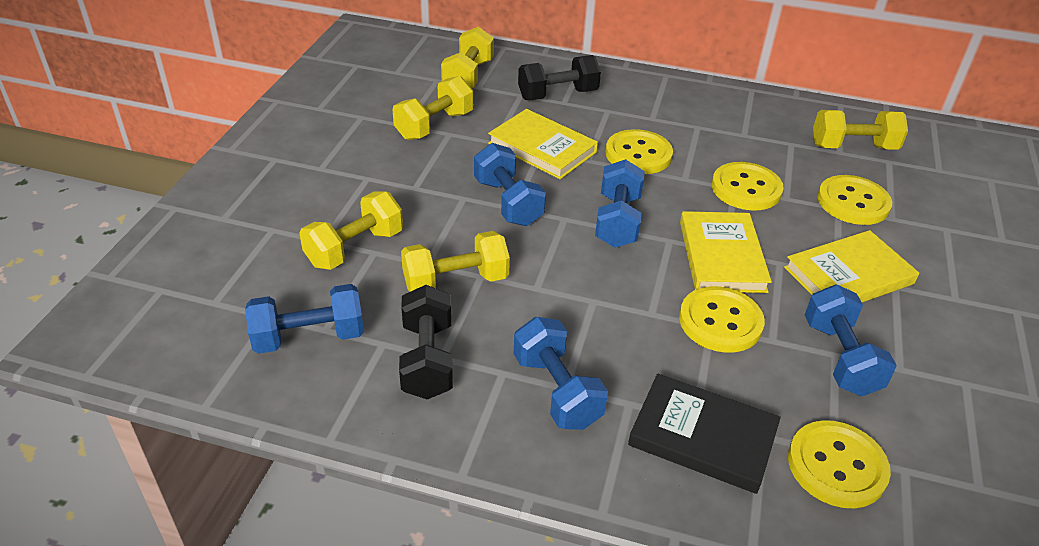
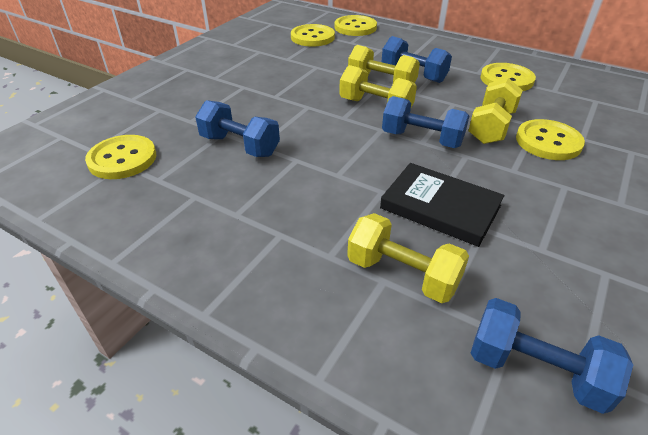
black dumbbell: 2 -> 0
blue dumbbell: 5 -> 4
yellow book: 3 -> 0
yellow dumbbell: 5 -> 4

